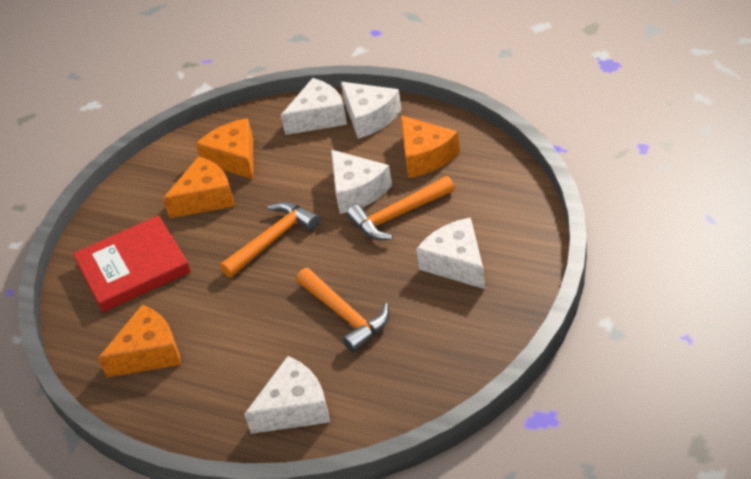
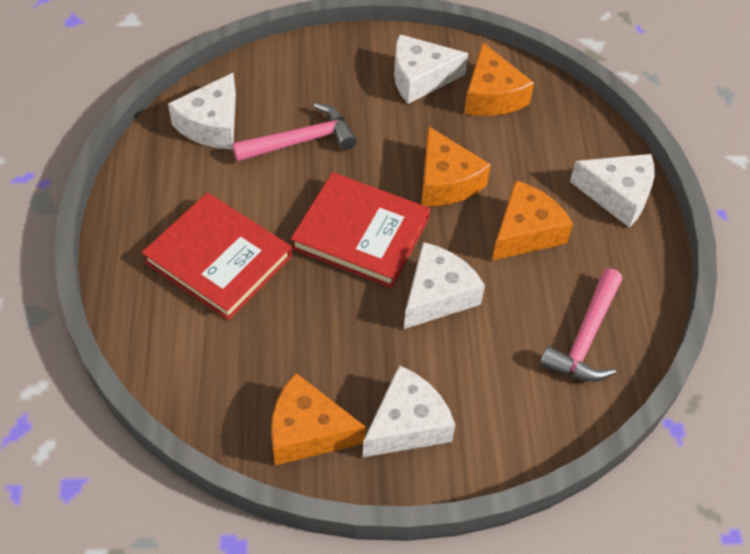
orange hammer: 3 -> 0
pink hammer: 0 -> 2
red book: 1 -> 2

